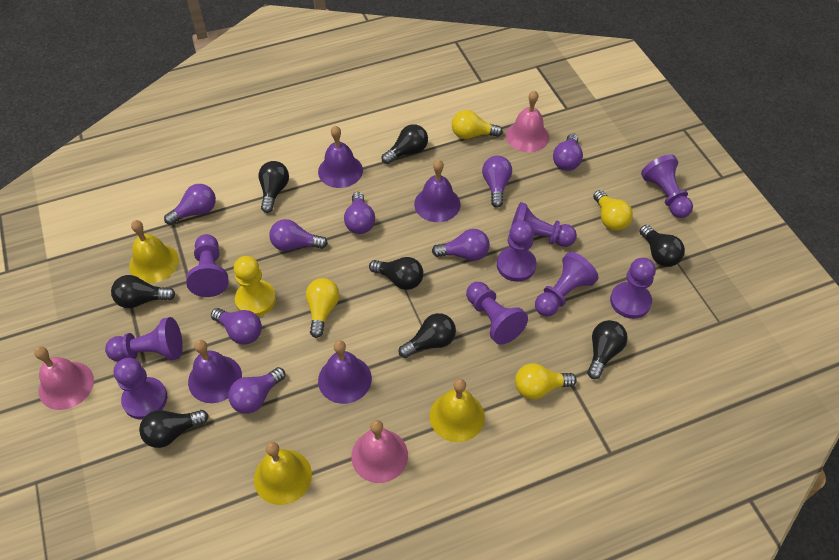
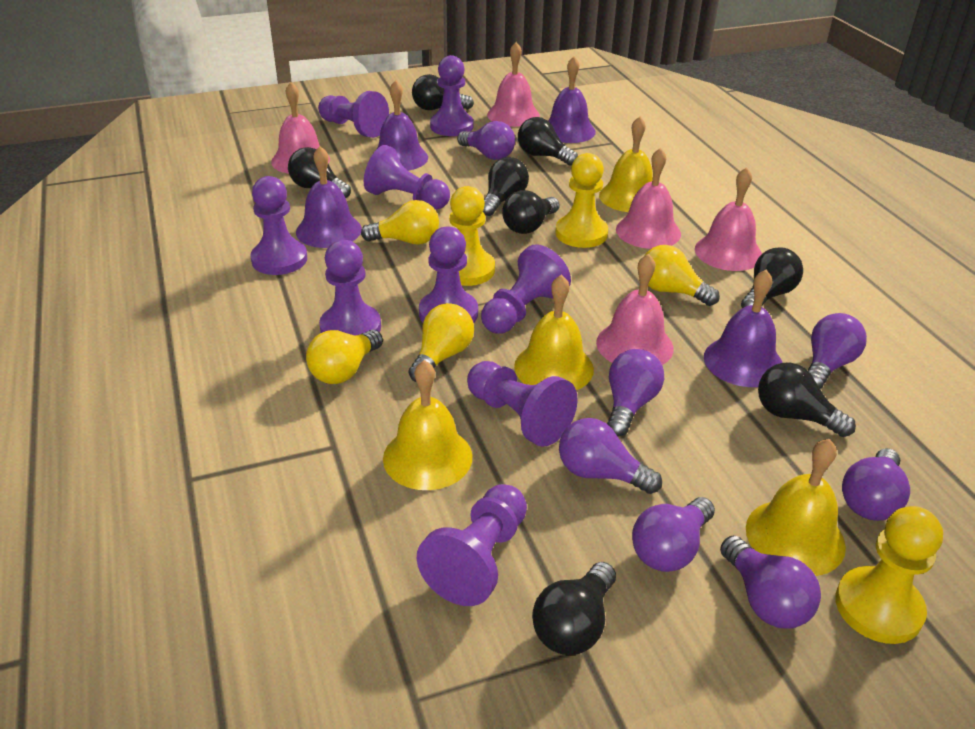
pink bell: 3 -> 5
purple light bulb: 8 -> 7
yellow bell: 3 -> 4
yellow pawn: 1 -> 3

